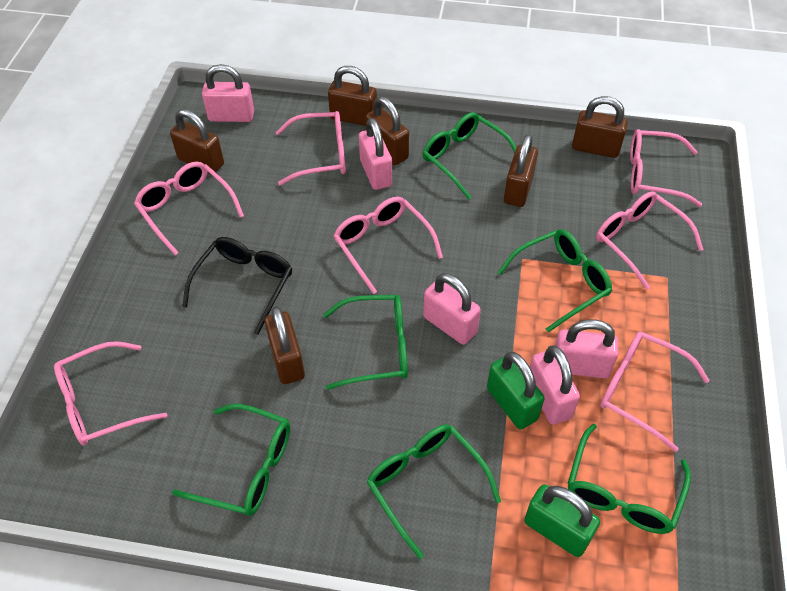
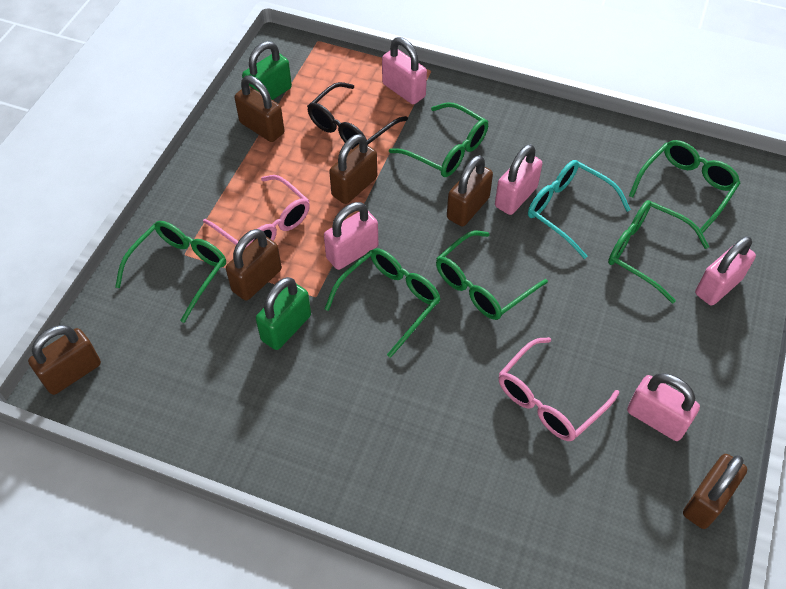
pink glasses: 7 -> 2
turquoise glasses: 0 -> 1

